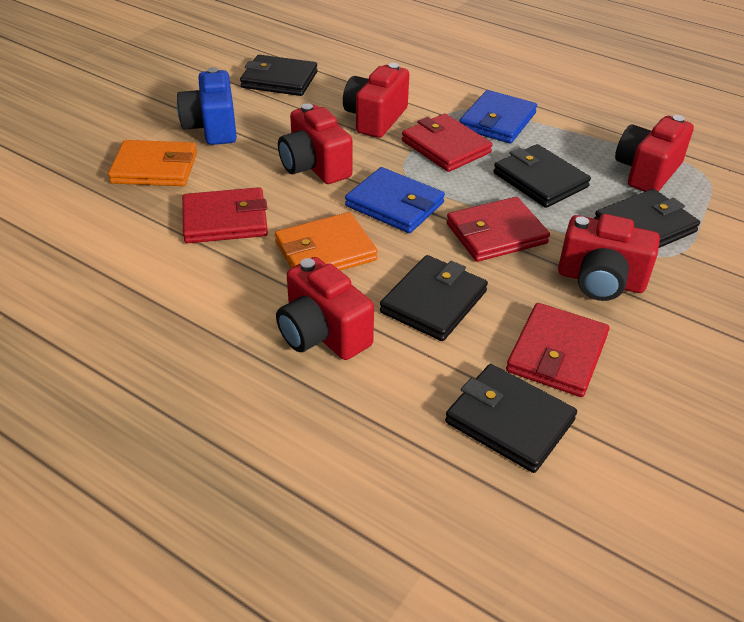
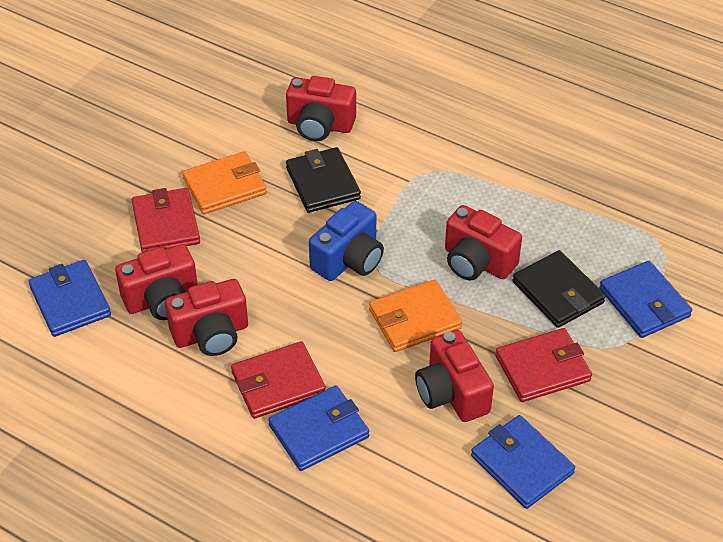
black wallet: 5 -> 2
blue wallet: 2 -> 4
red wallet: 4 -> 3

